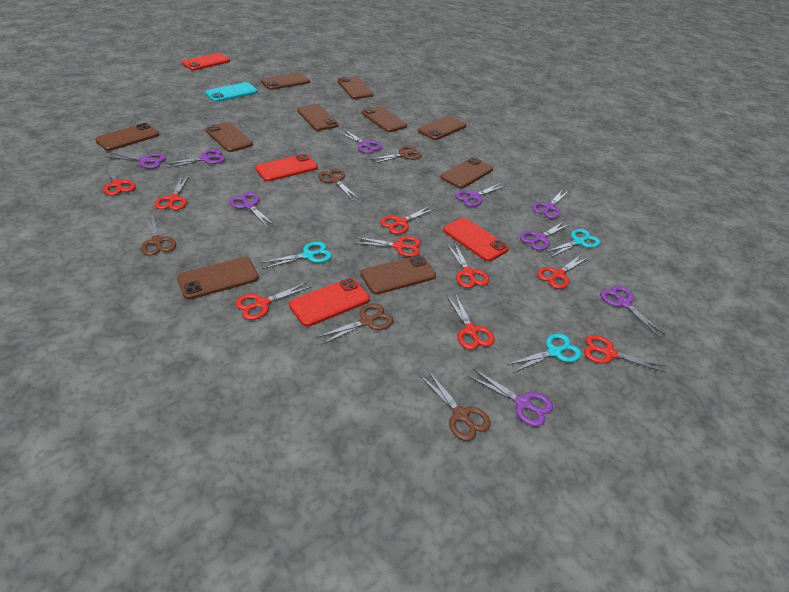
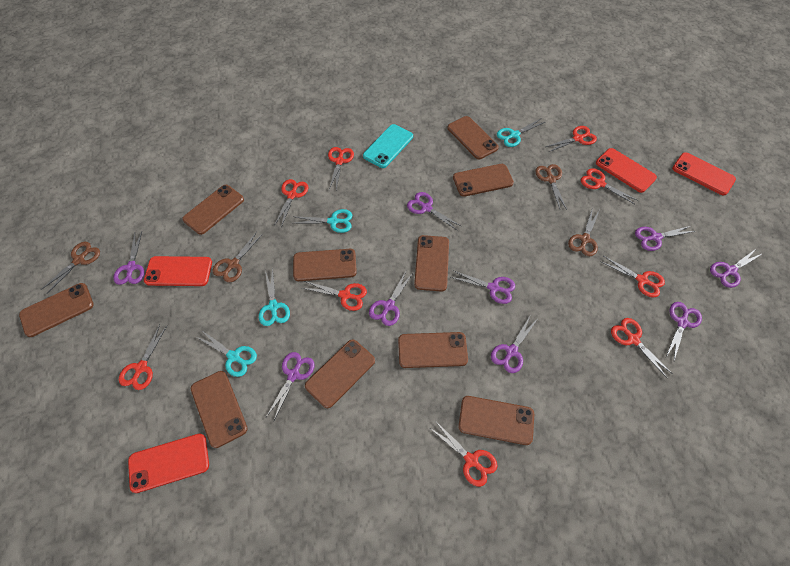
brown scissors: 5 -> 4
turquoise scissors: 3 -> 4

